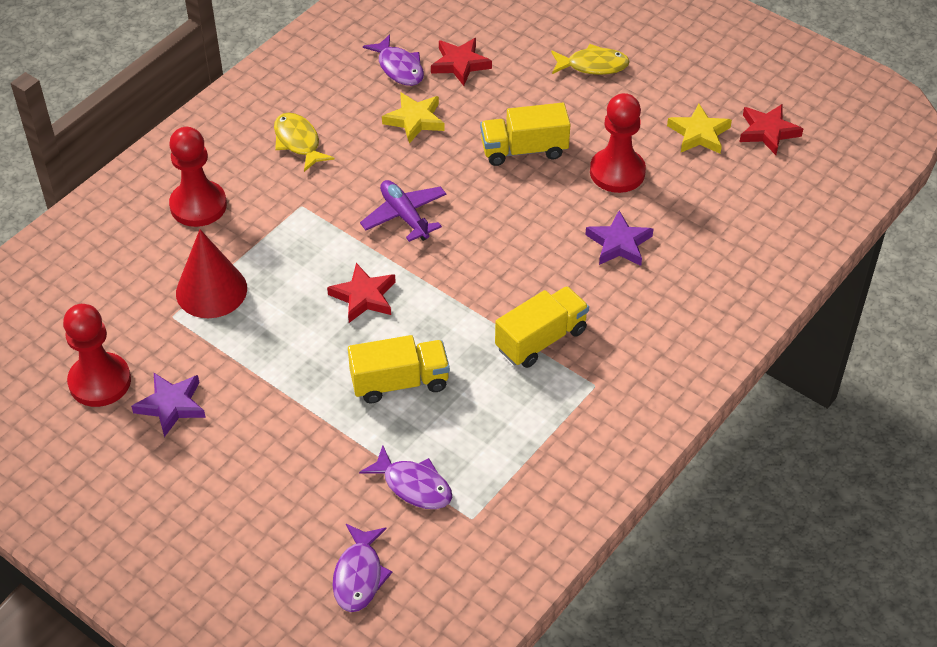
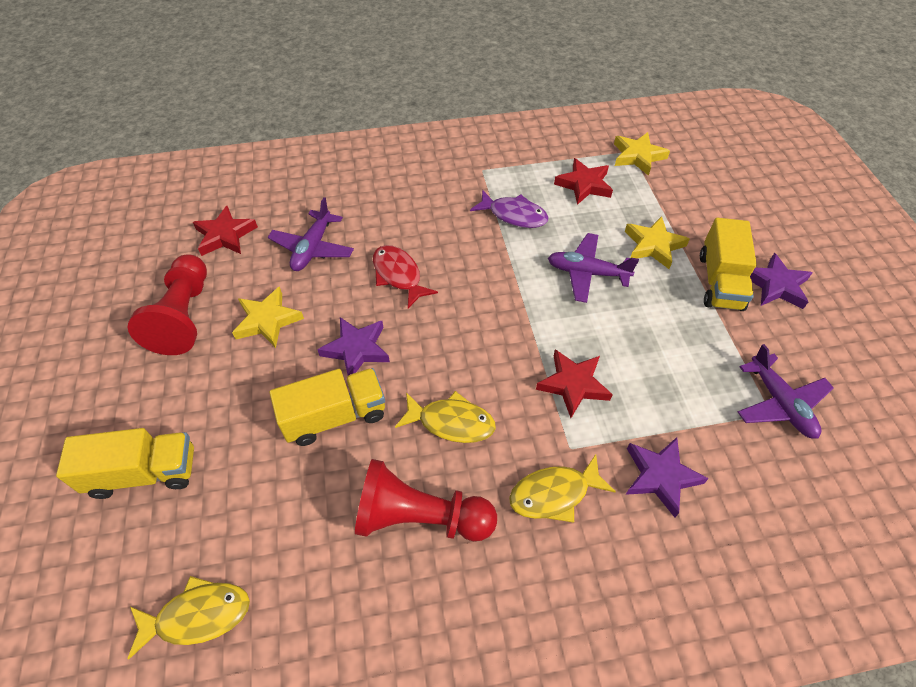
purple fish: 3 -> 1
purple plane: 1 -> 3
purple star: 2 -> 3
red cone: 1 -> 0
red fish: 0 -> 1
red pawn: 3 -> 2
yellow fish: 2 -> 3
yellow star: 2 -> 3

